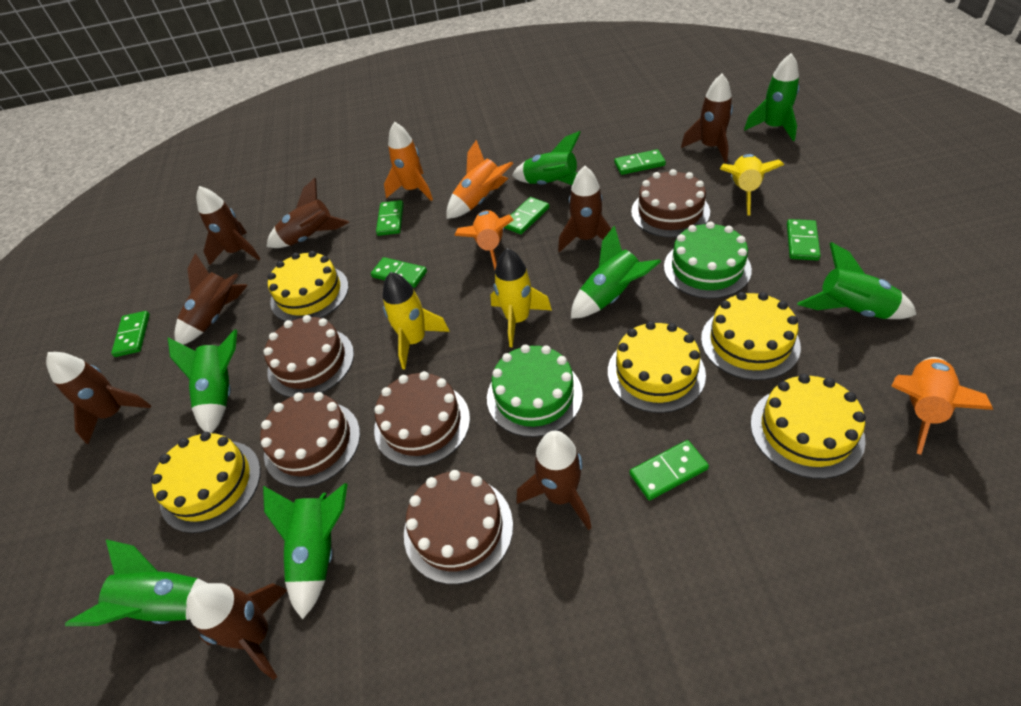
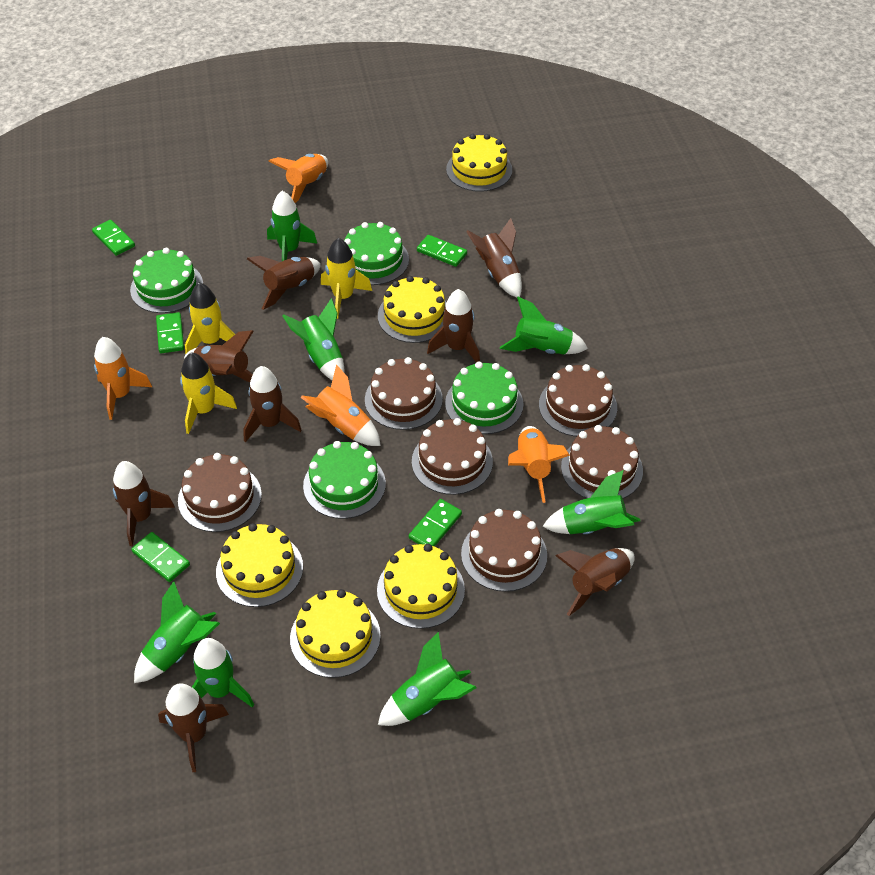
brown cake: 5 -> 6
green cake: 2 -> 4
green domino: 7 -> 5

